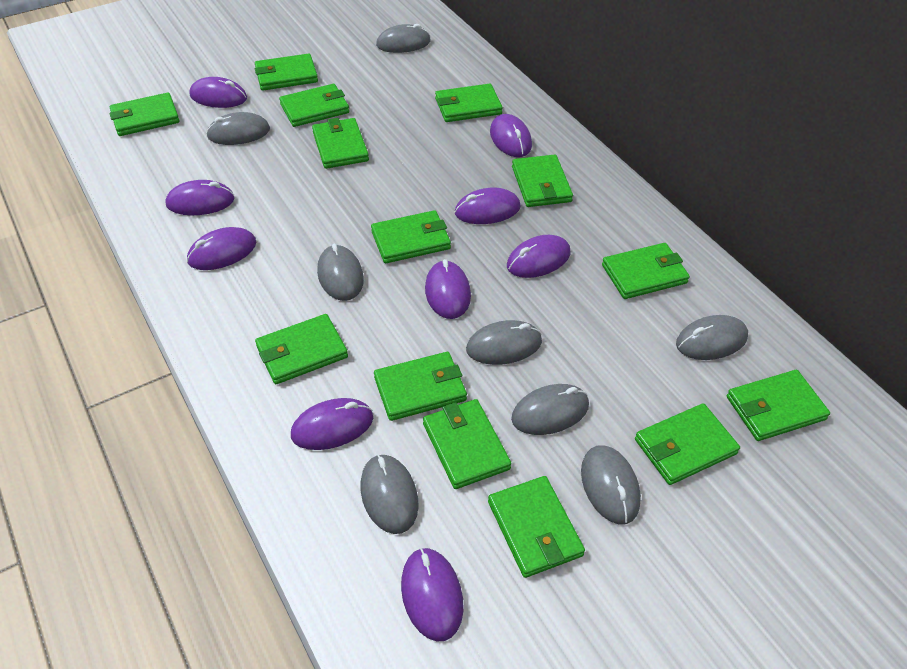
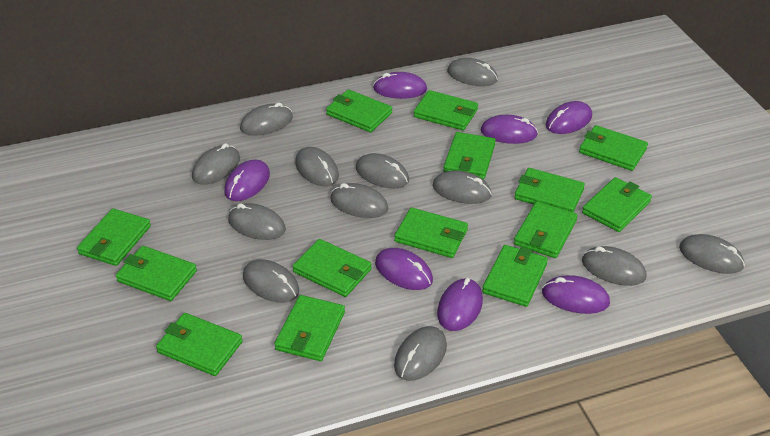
grey mouse: 8 -> 12
purple mouse: 9 -> 7

